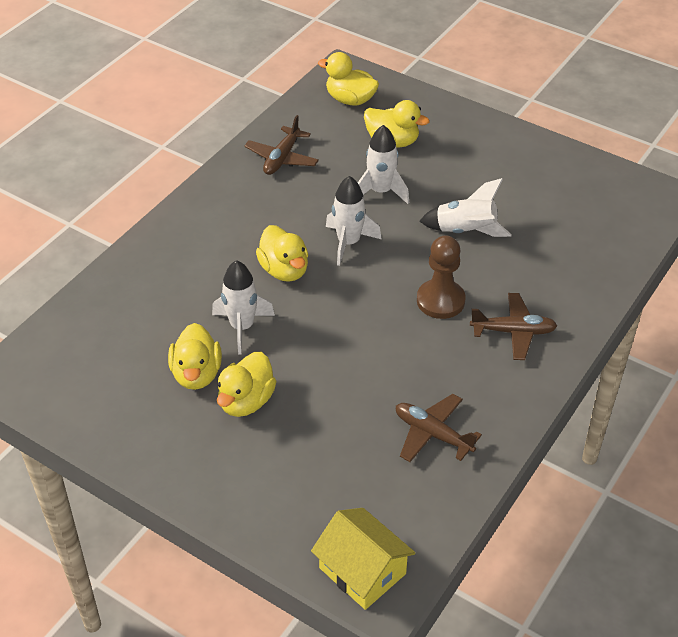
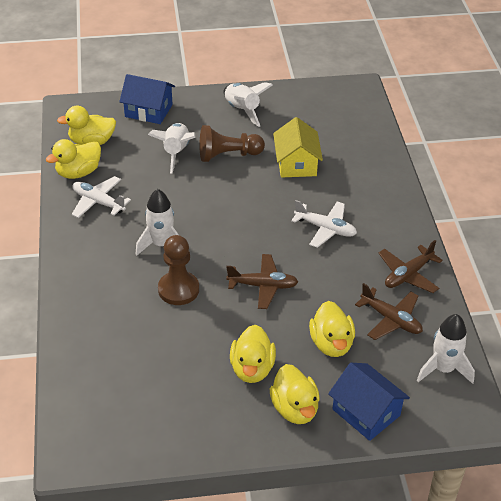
blue house: 0 -> 2
brown pawn: 1 -> 2
white plane: 0 -> 2

